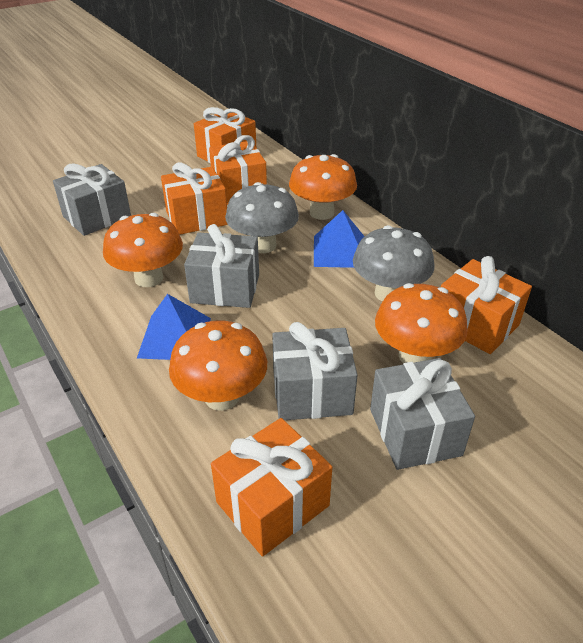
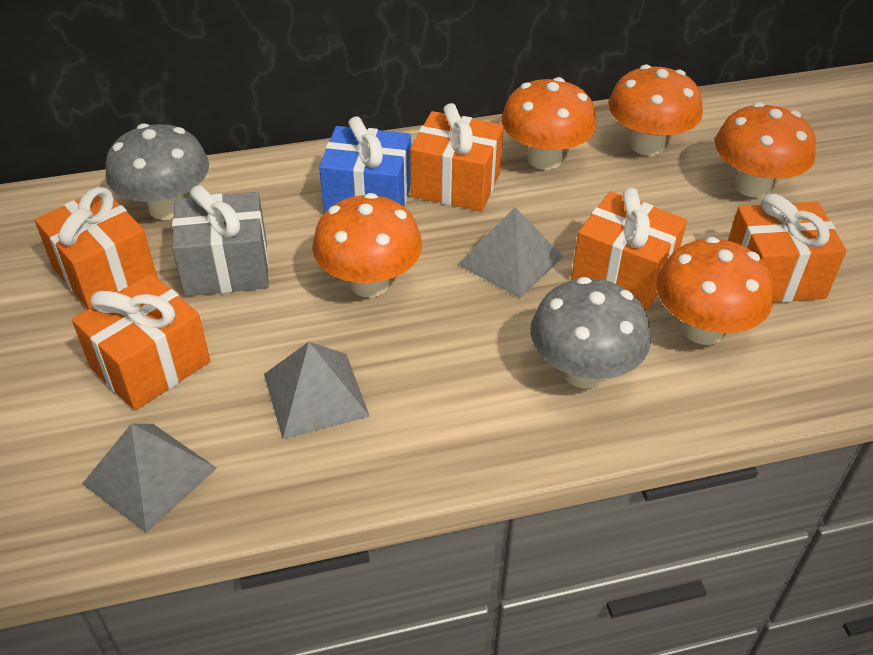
blue gift: 0 -> 1
blue pyramid: 2 -> 0
grey gift: 4 -> 1
grey pyramid: 0 -> 3
orange mushroom: 4 -> 5

